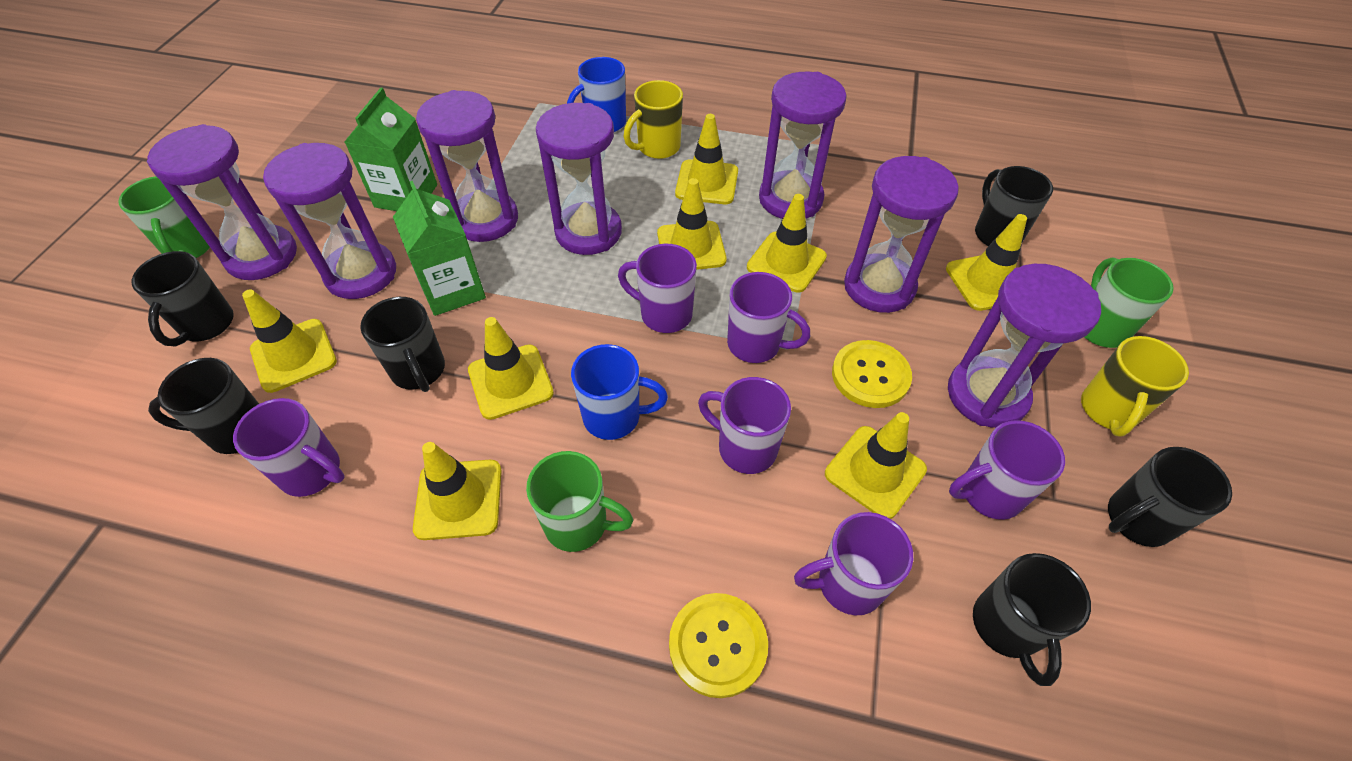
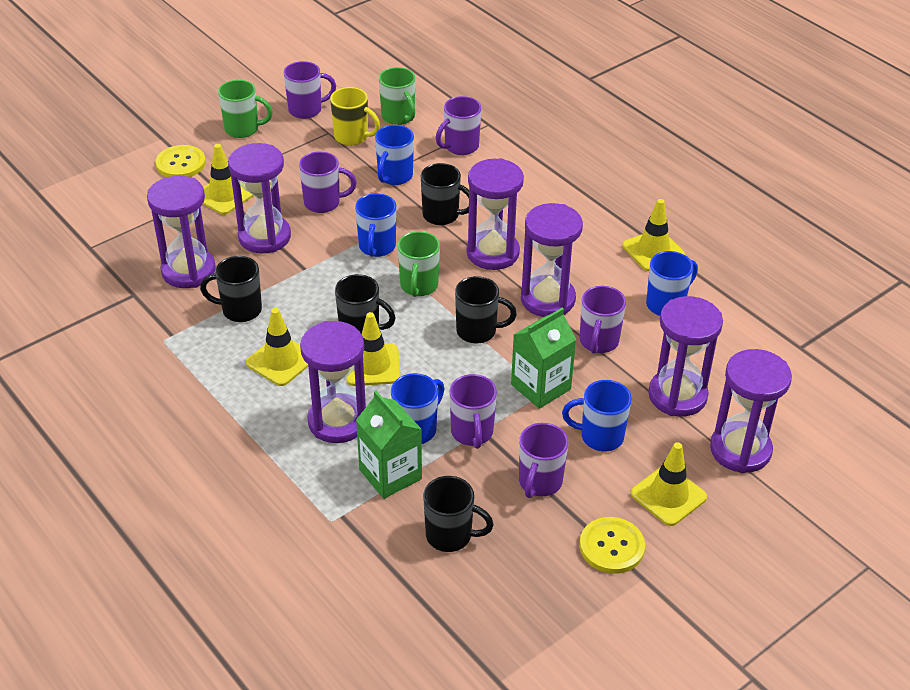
black mug: 6 -> 5
blue mug: 2 -> 5
yellow mug: 2 -> 1
yellow traffic cone: 8 -> 5

